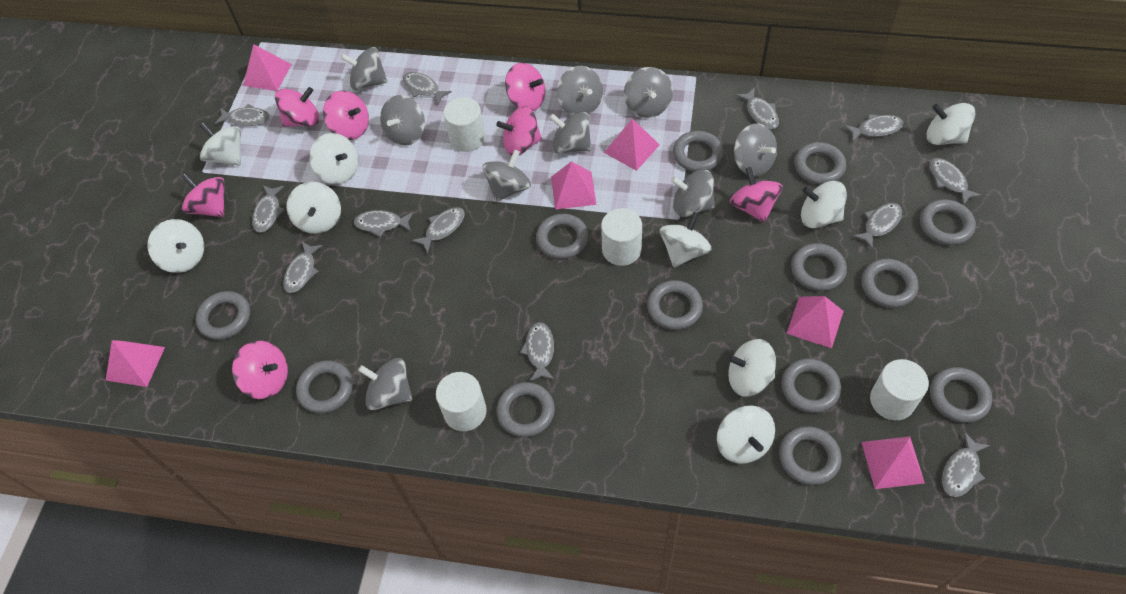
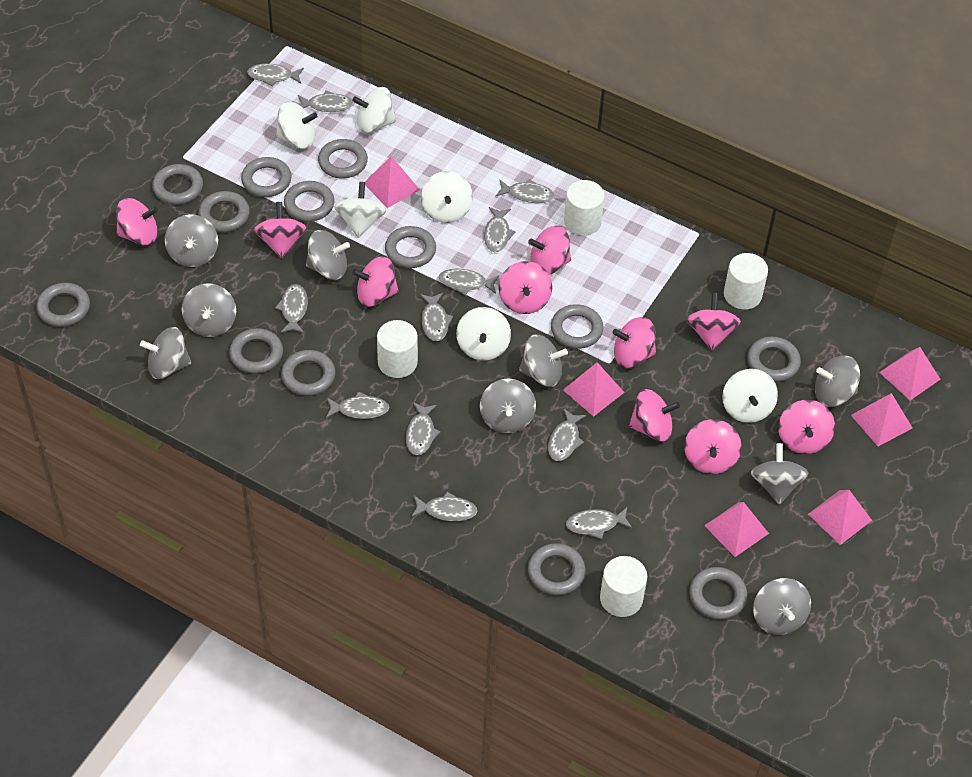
pink spinning top: 7 -> 10
white spinning top: 9 -> 6

